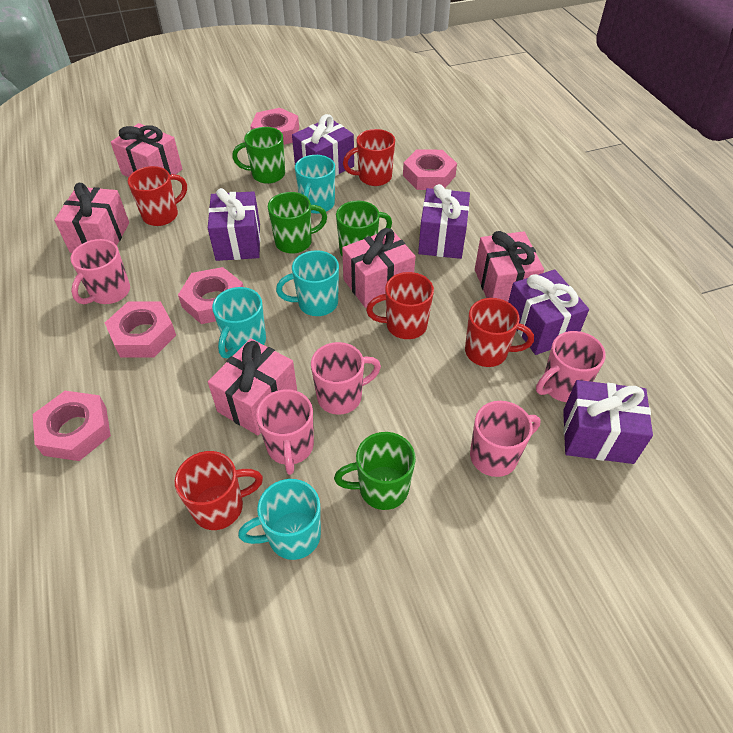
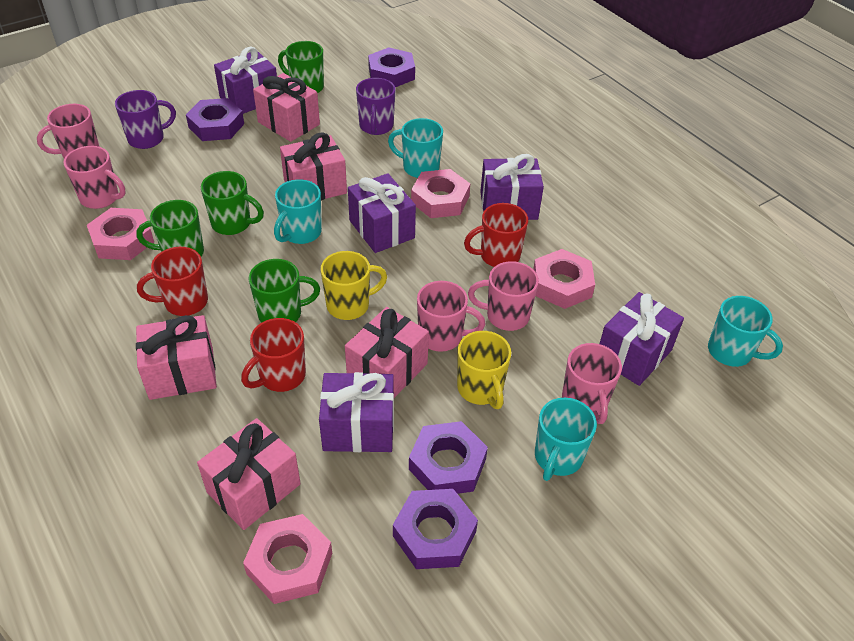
pink nut: 5 -> 4
purple mug: 0 -> 2
purple nut: 0 -> 4
red mug: 5 -> 3
yellow mug: 0 -> 2

